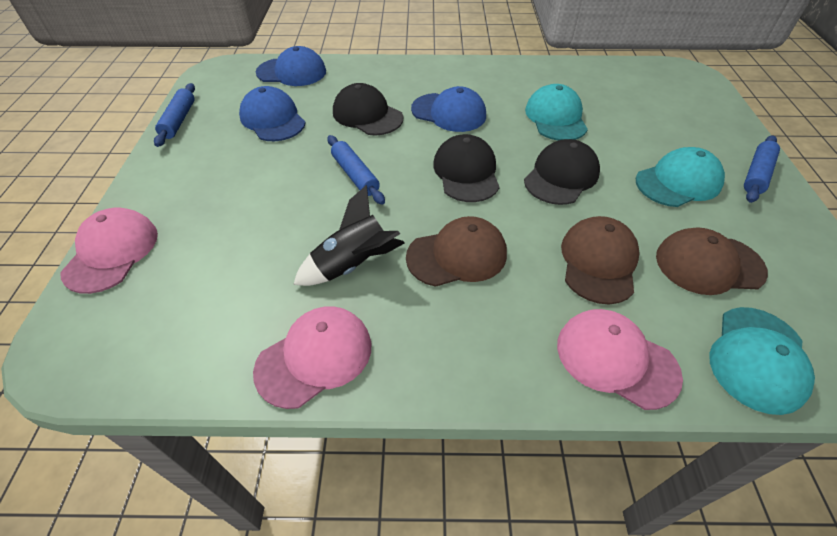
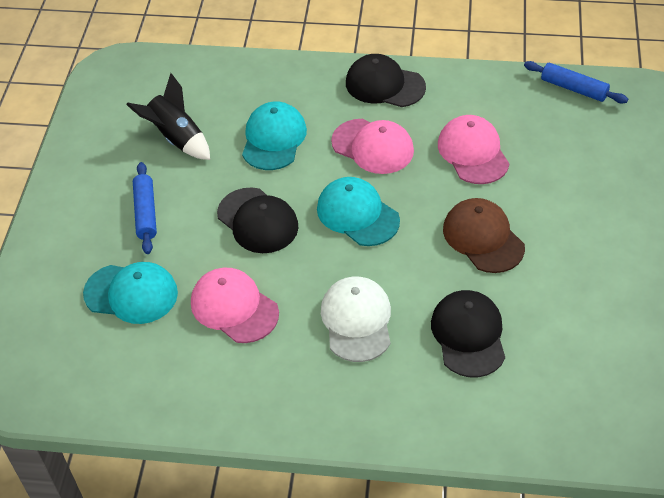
blue cap: 3 -> 0
blue rolling pin: 3 -> 2
brown cap: 3 -> 1
white cap: 0 -> 1

